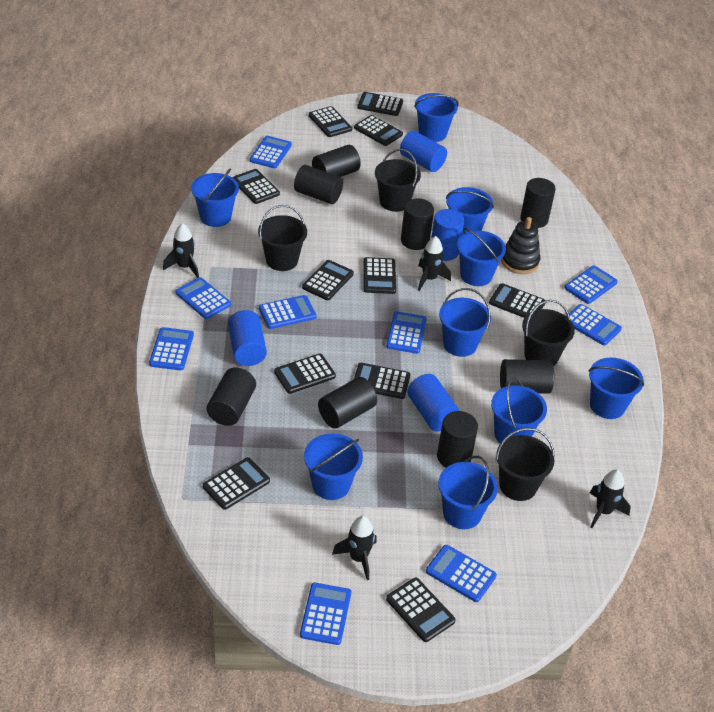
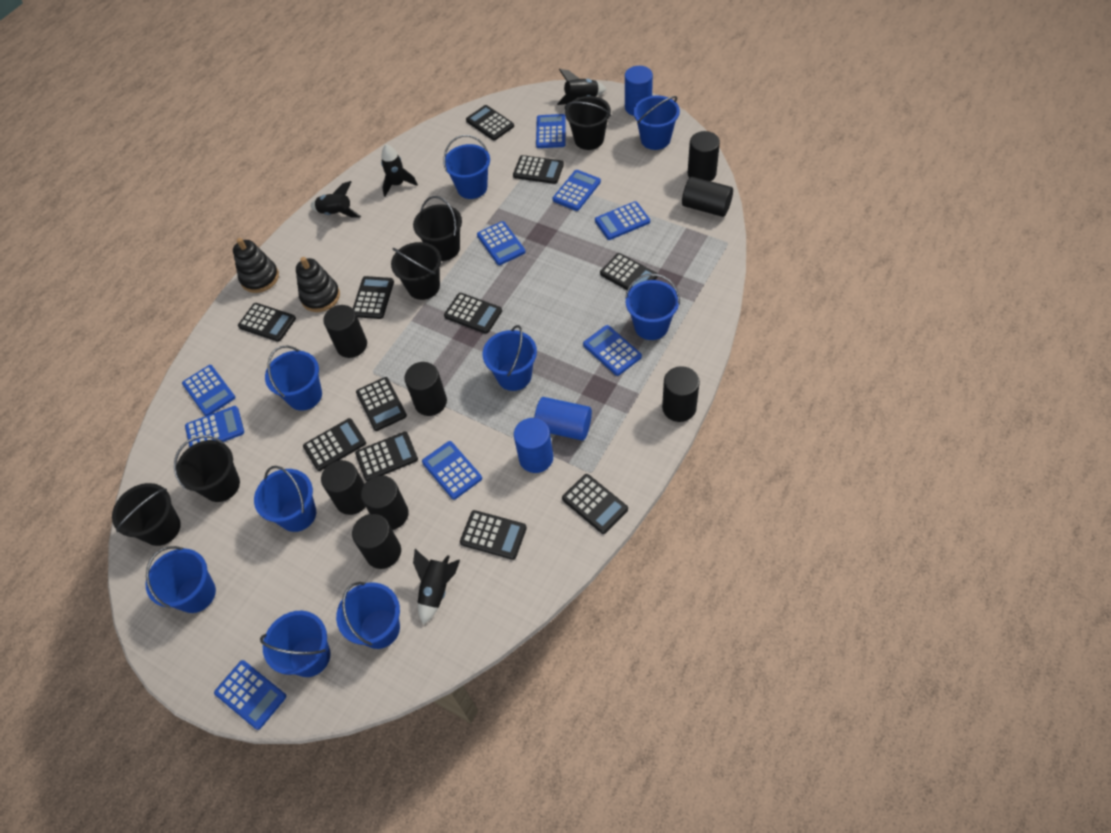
black bucket: 4 -> 5
black stacking toy: 1 -> 2
blue cylinder: 4 -> 3

